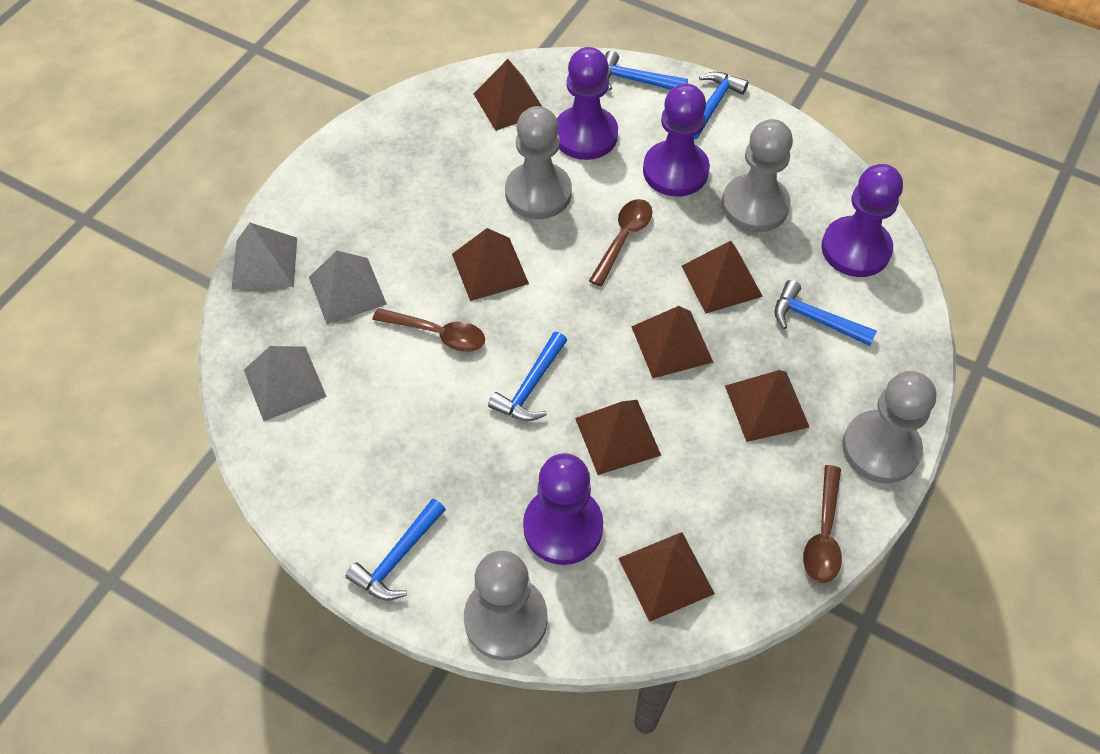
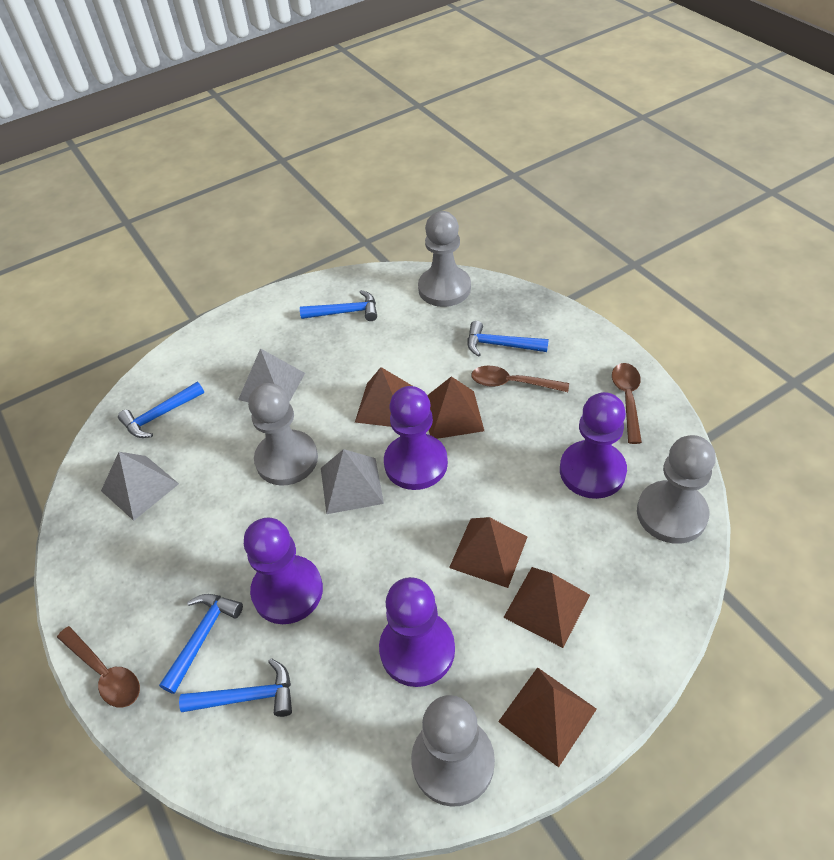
brown pyramid: 7 -> 5

